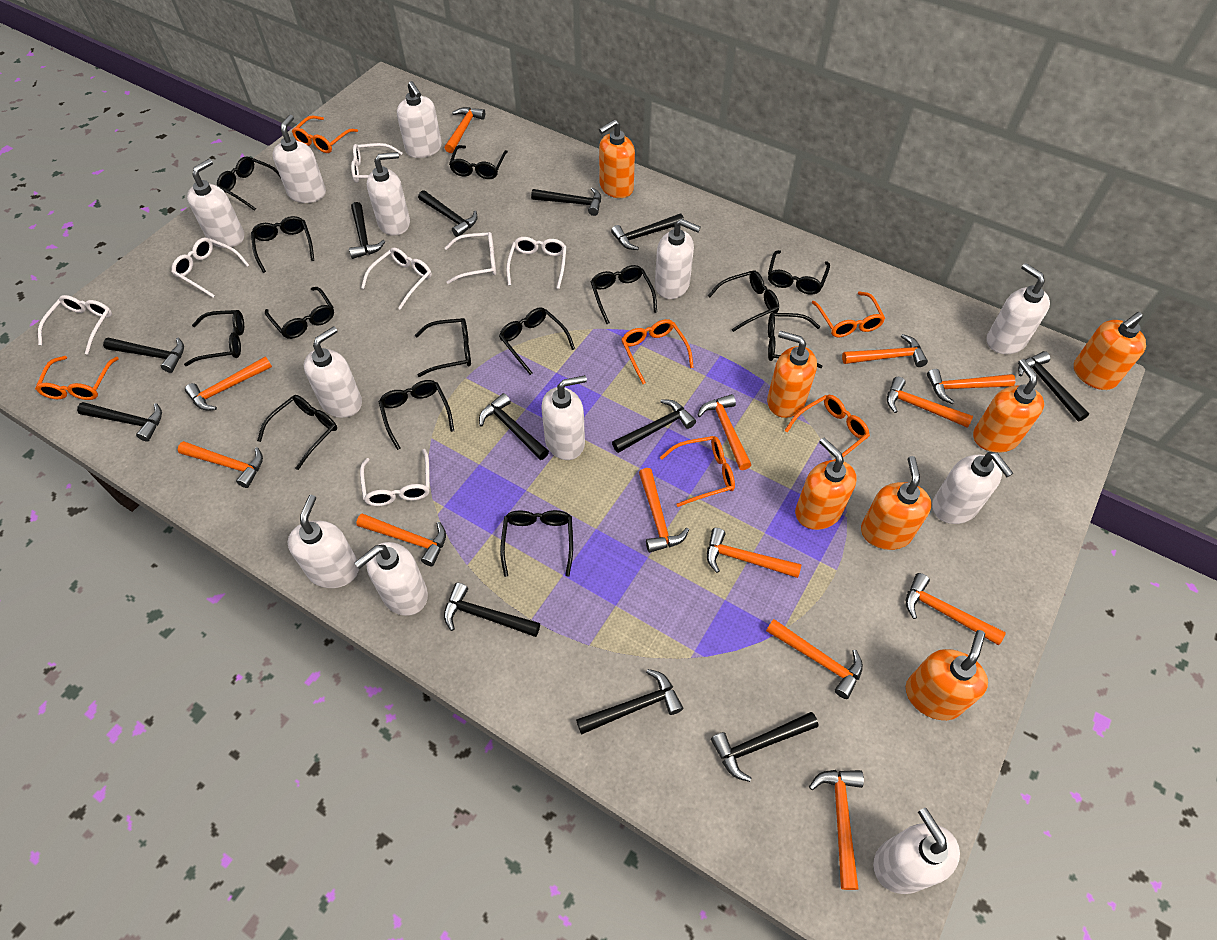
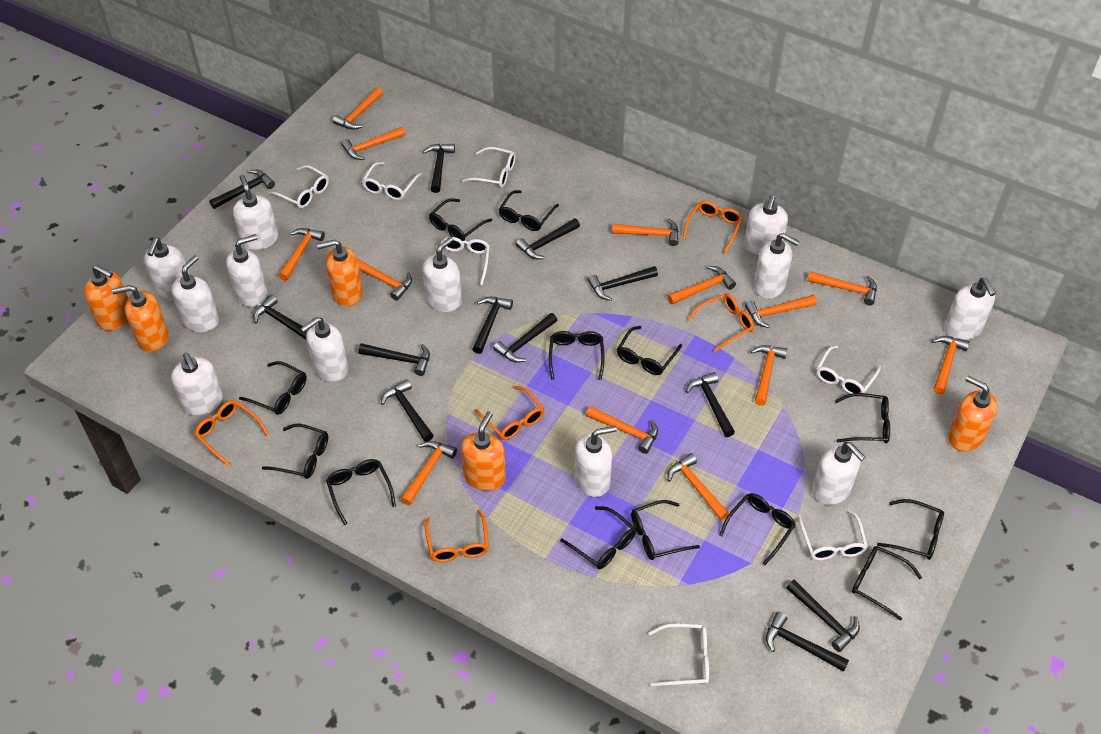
black glasses: 14 -> 13
orange glasses: 6 -> 5
orange soap dispenser: 7 -> 5

